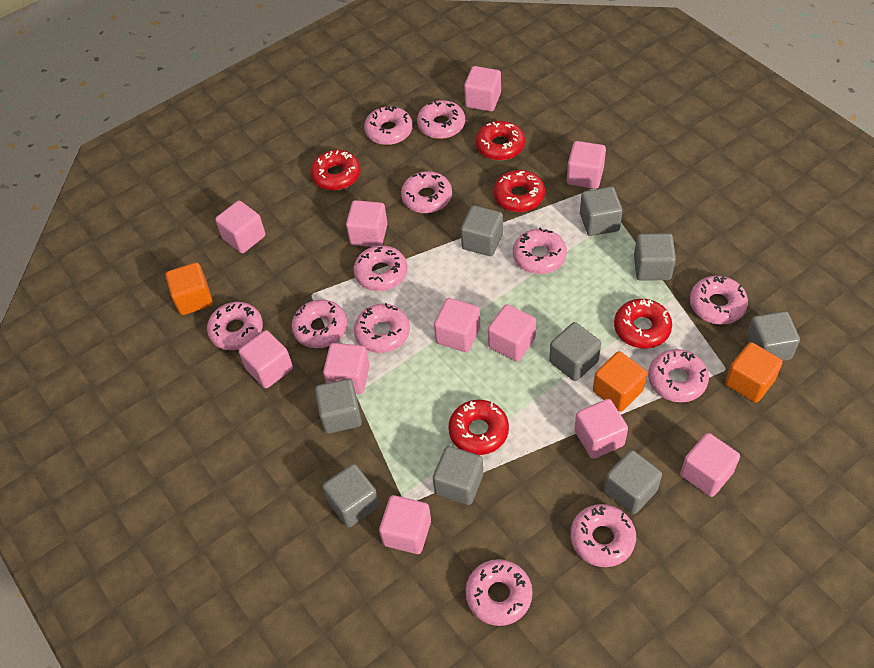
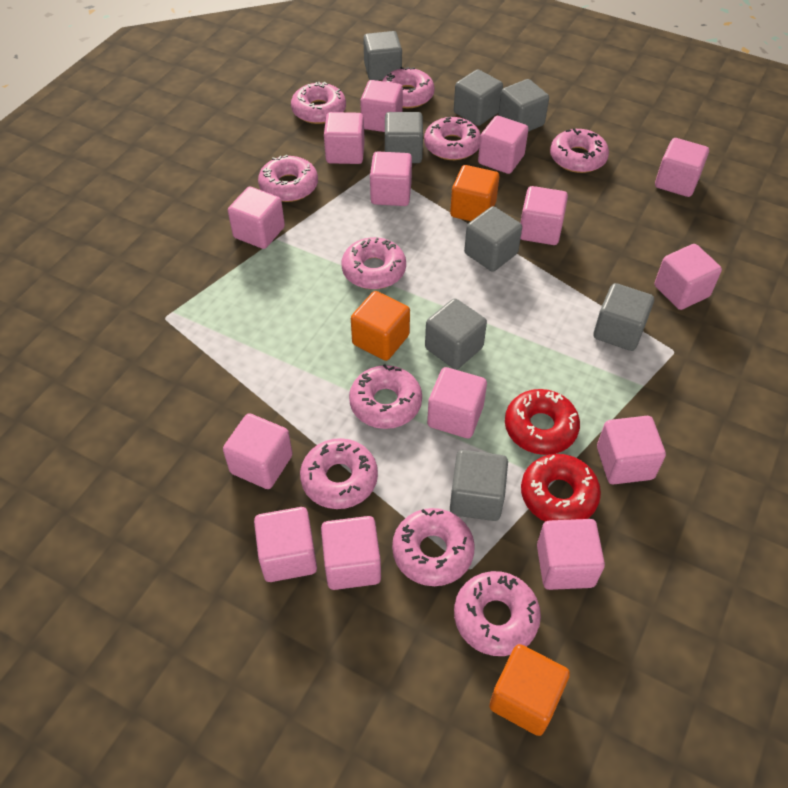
grey cube: 9 -> 8
pink cube: 11 -> 14
pink donut: 12 -> 10
red donut: 5 -> 2

